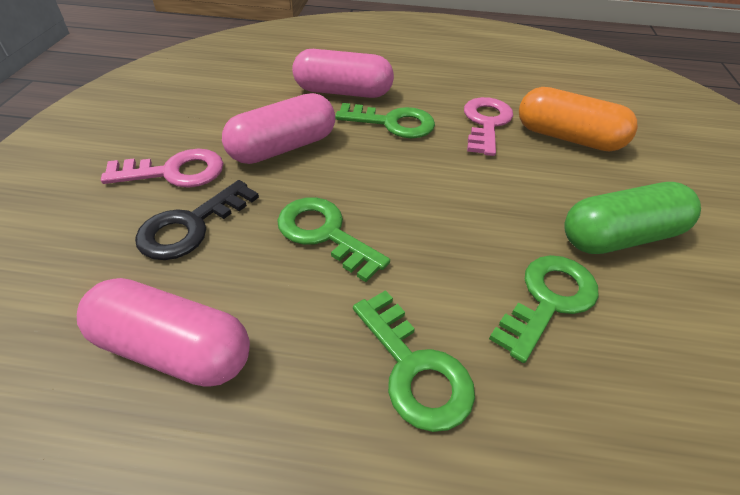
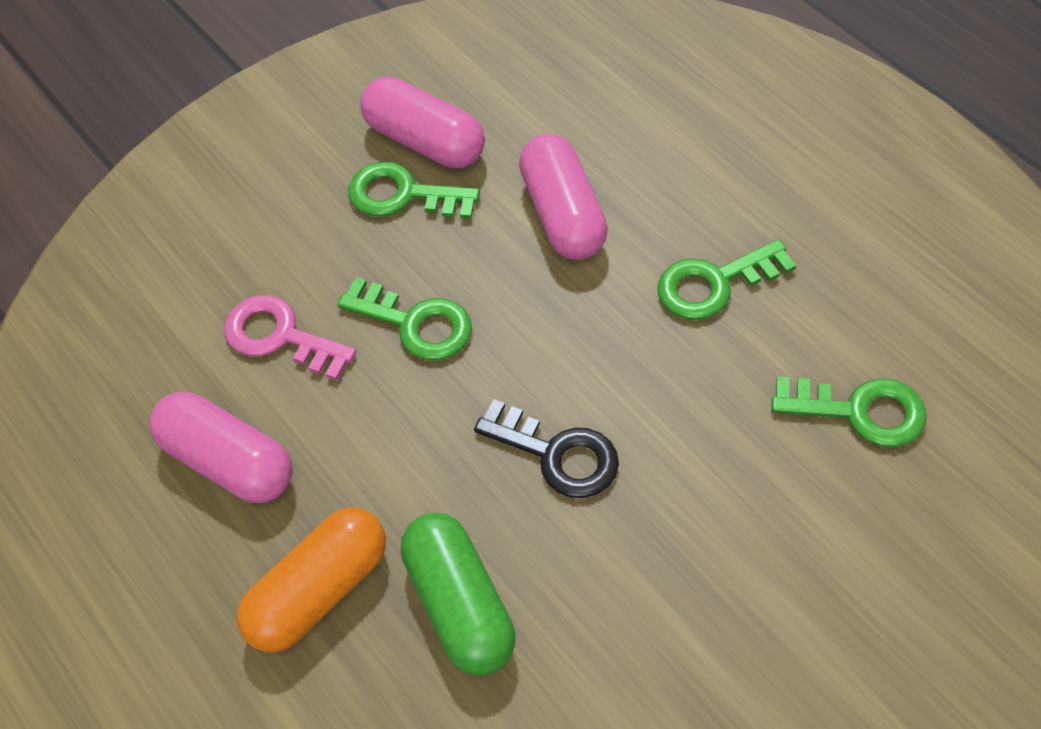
pink key: 2 -> 1

